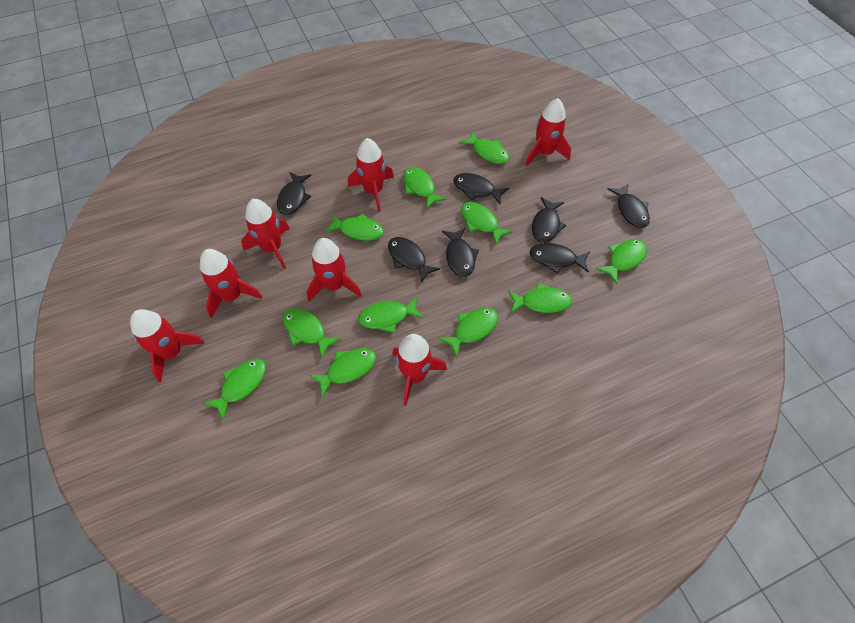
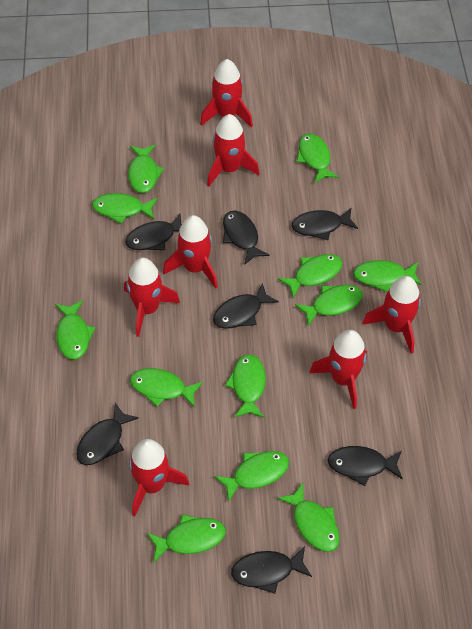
green fish: 11 -> 12

